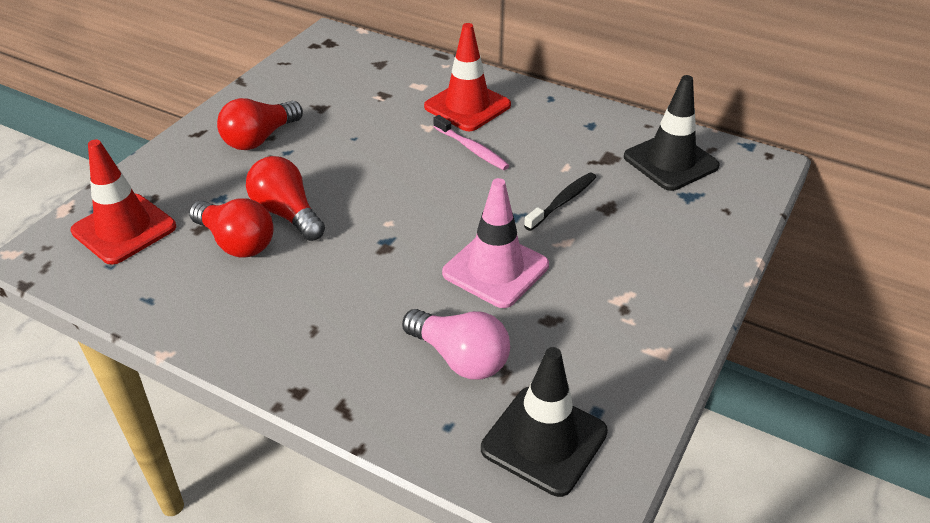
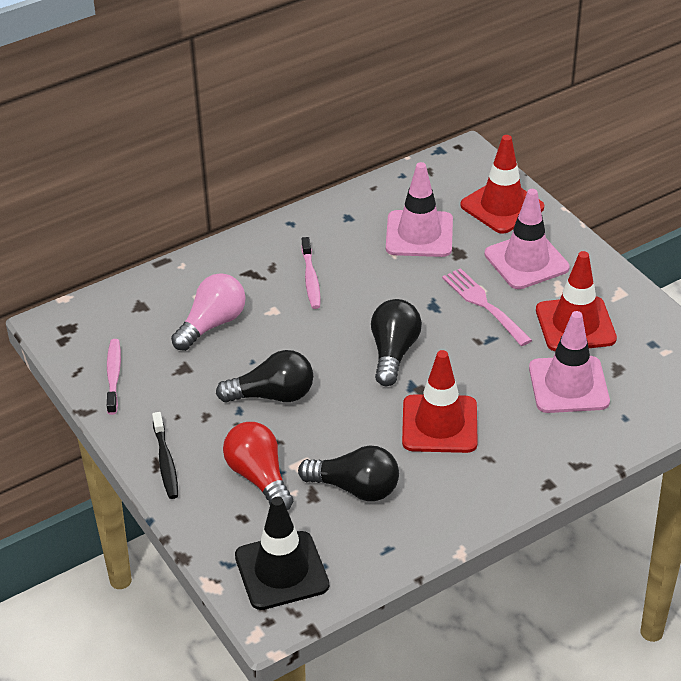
black light bulb: 0 -> 3
black traffic cone: 2 -> 1
pink fork: 0 -> 1
pink toothbrush: 1 -> 2
pink traffic cone: 1 -> 3
red light bulb: 3 -> 1
red traffic cone: 2 -> 3

